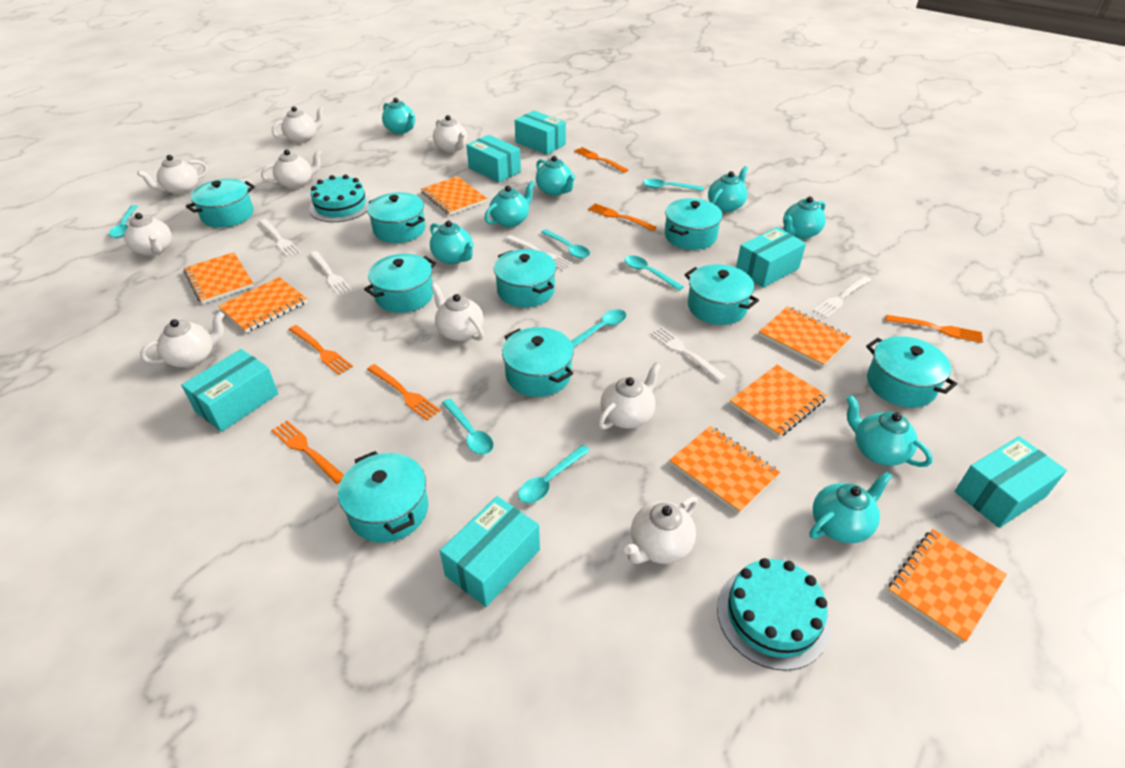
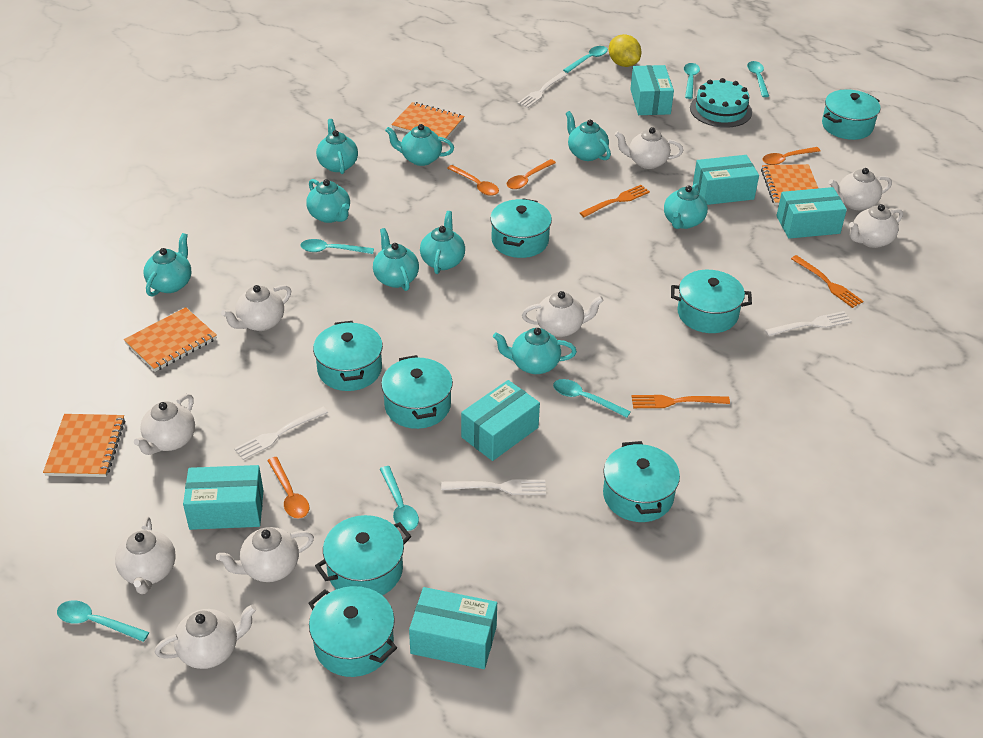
orange fork: 6 -> 3
orange notebook: 7 -> 4
orange spoon: 0 -> 4
turquoise cake: 2 -> 1
turquoise pot: 9 -> 8
turquoise teapot: 8 -> 9
white fork: 5 -> 4
yellow lemon: 0 -> 1

